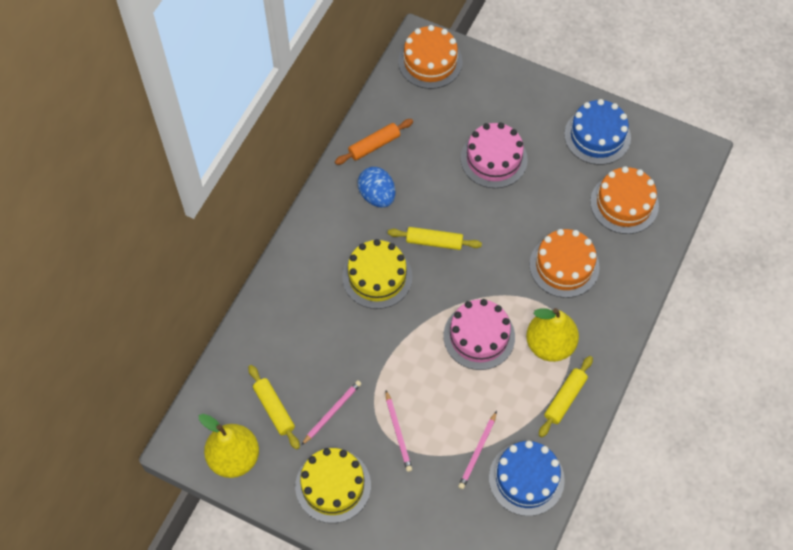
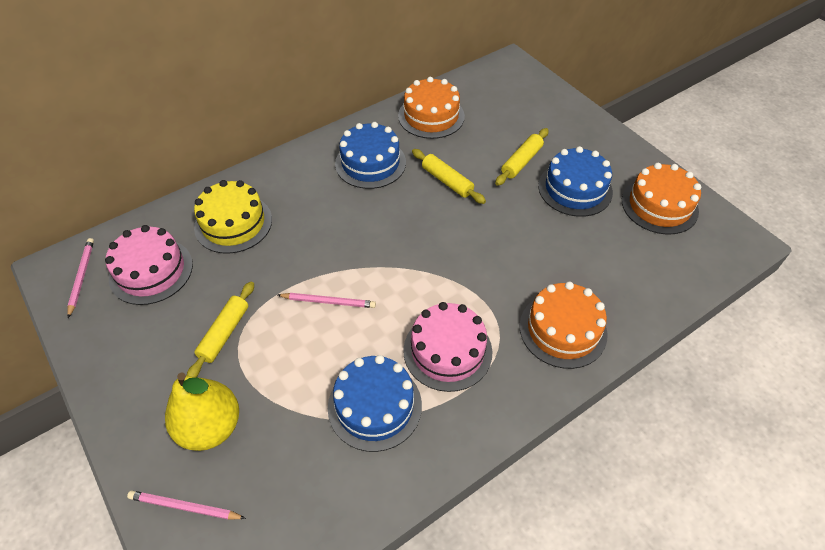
blue cake: 2 -> 3
blue egg: 1 -> 0
orange rolling pin: 1 -> 0
yellow cake: 2 -> 1
yellow pear: 2 -> 1

